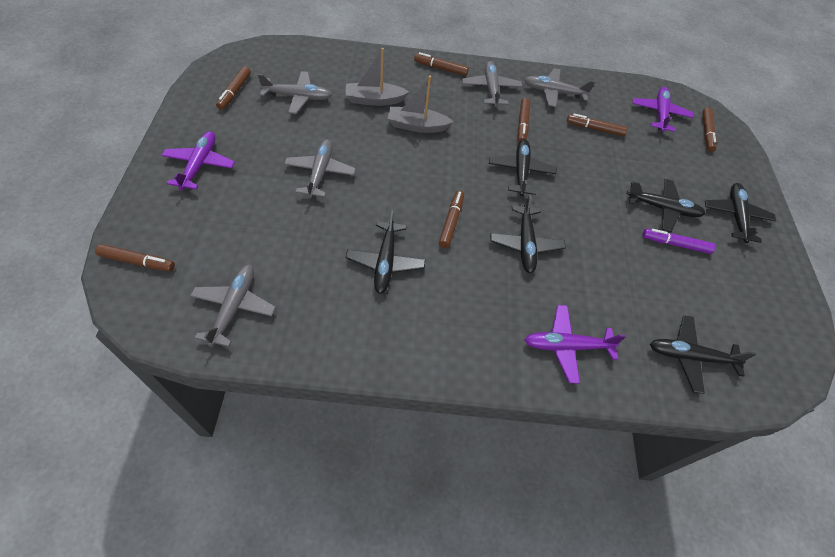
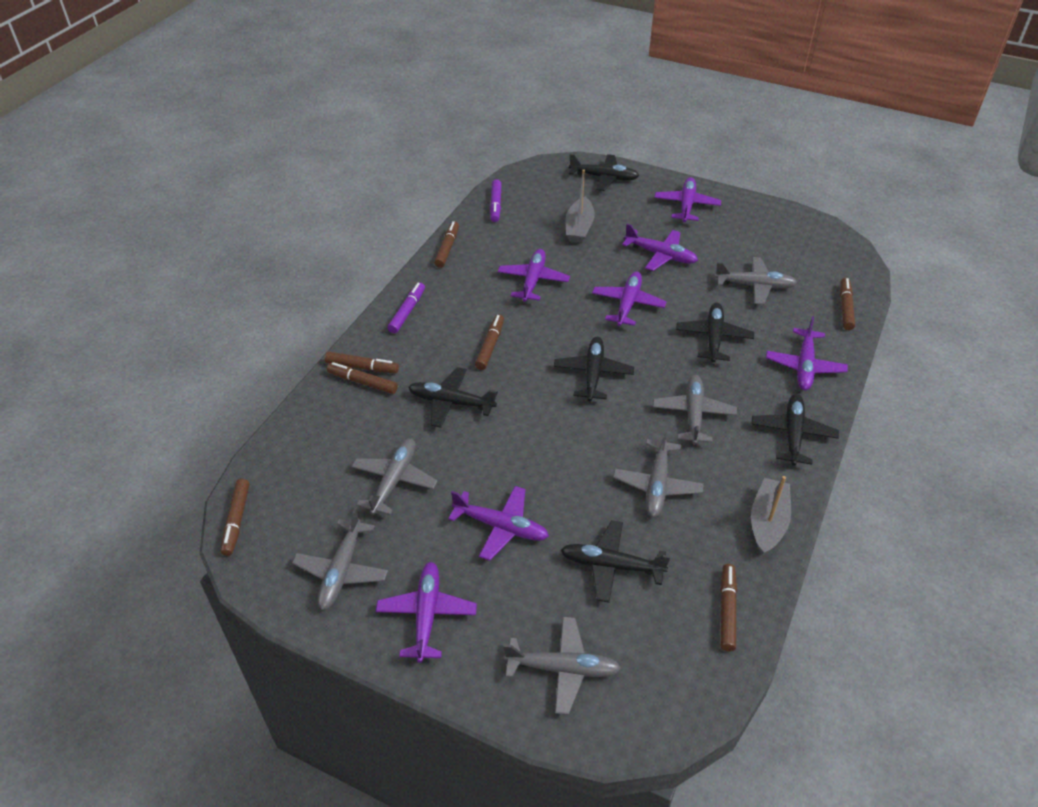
grey plane: 5 -> 6
purple marker: 1 -> 2
purple plane: 3 -> 7

